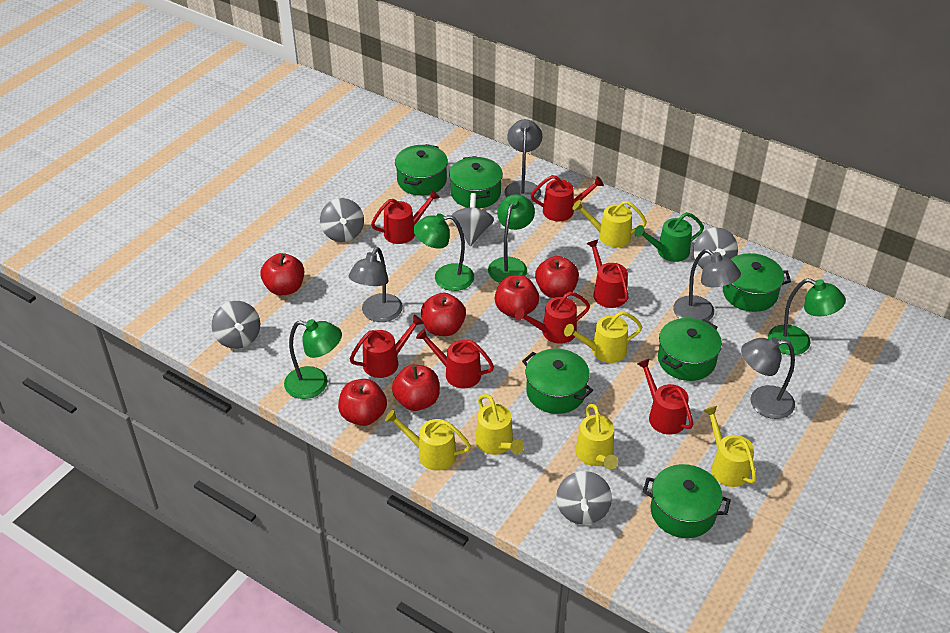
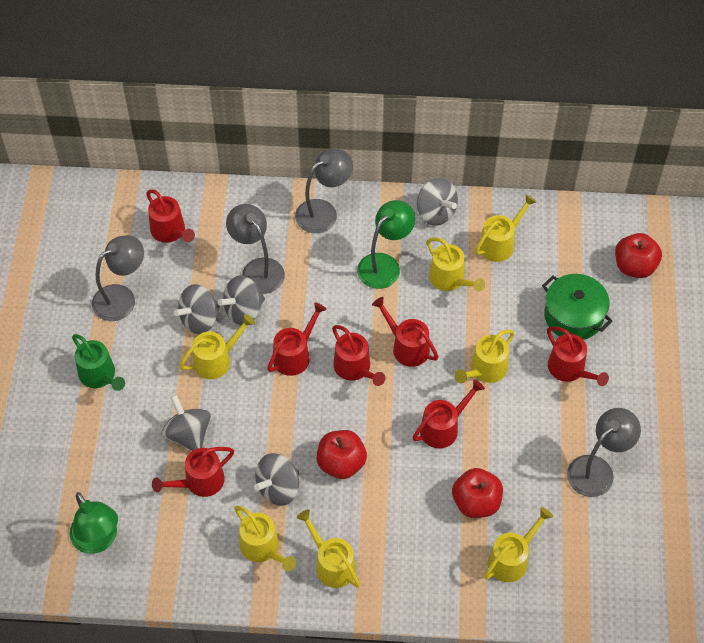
green lamp: 4 -> 2
green pot: 6 -> 1
red apple: 6 -> 3
yellow watering can: 6 -> 7

